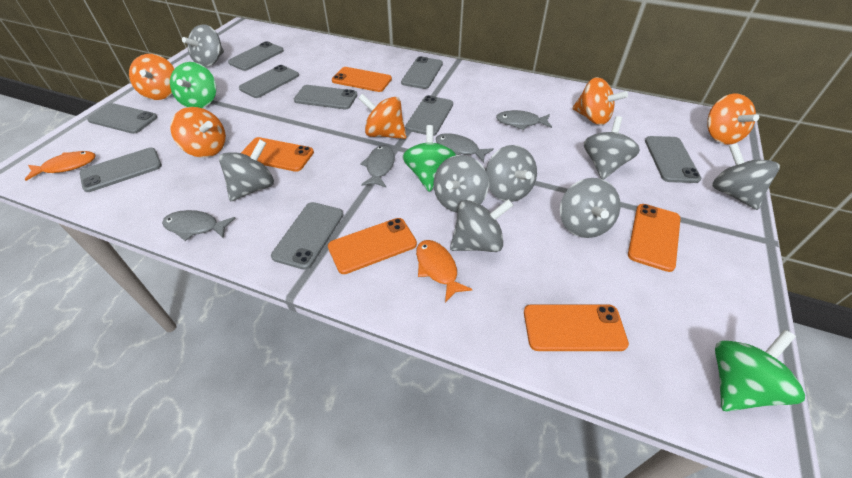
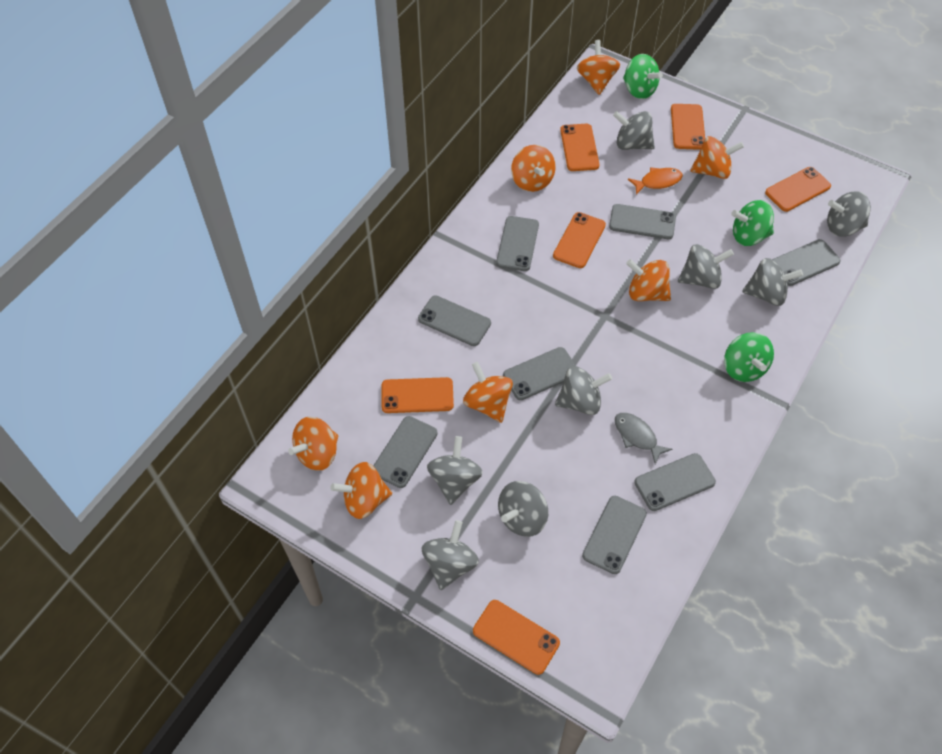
grey fish: 4 -> 1
grey phone: 9 -> 8
orange fish: 2 -> 1
orange phone: 5 -> 6
orange spinning top: 5 -> 7

